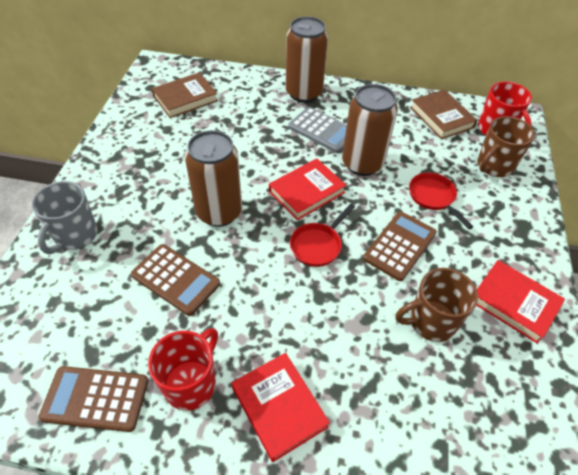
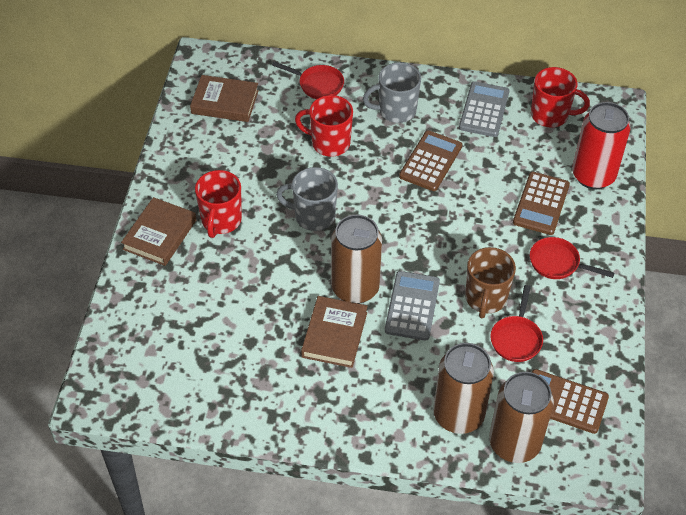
brown book: 2 -> 3
brown mug: 2 -> 1
grey calculator: 1 -> 2
grey mug: 1 -> 2
red book: 3 -> 0
red can: 0 -> 1
red mug: 2 -> 3
red pan: 2 -> 3

